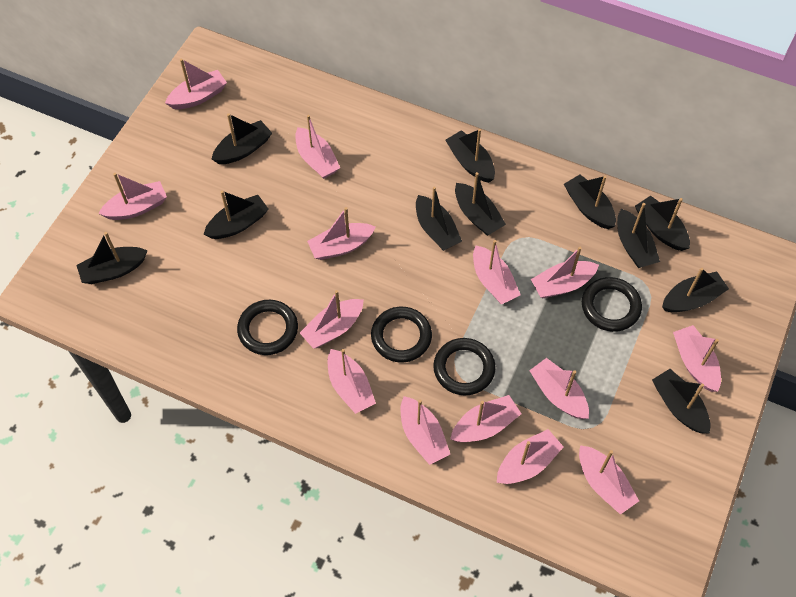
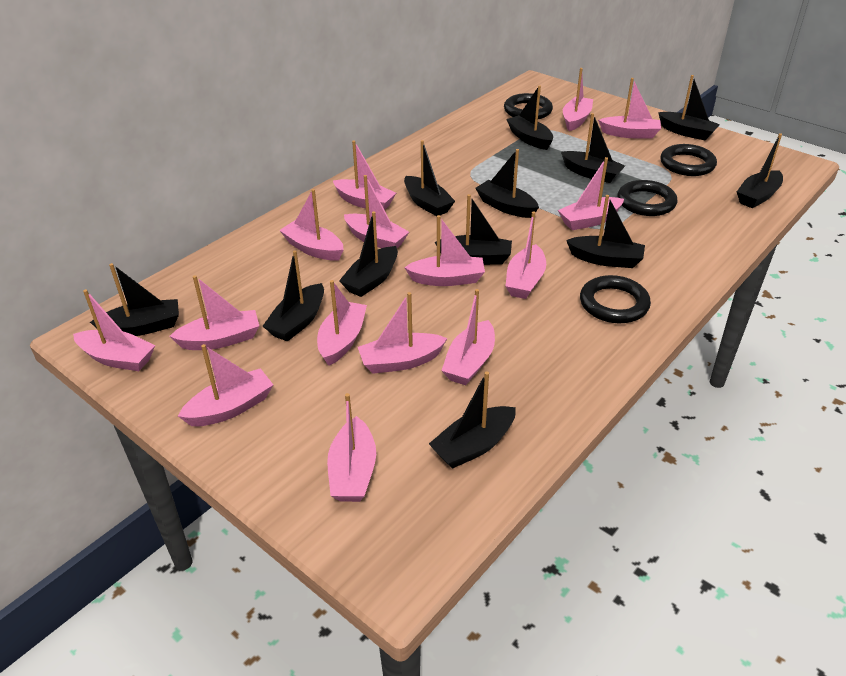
black boat: 11 -> 12
pink boat: 14 -> 15

